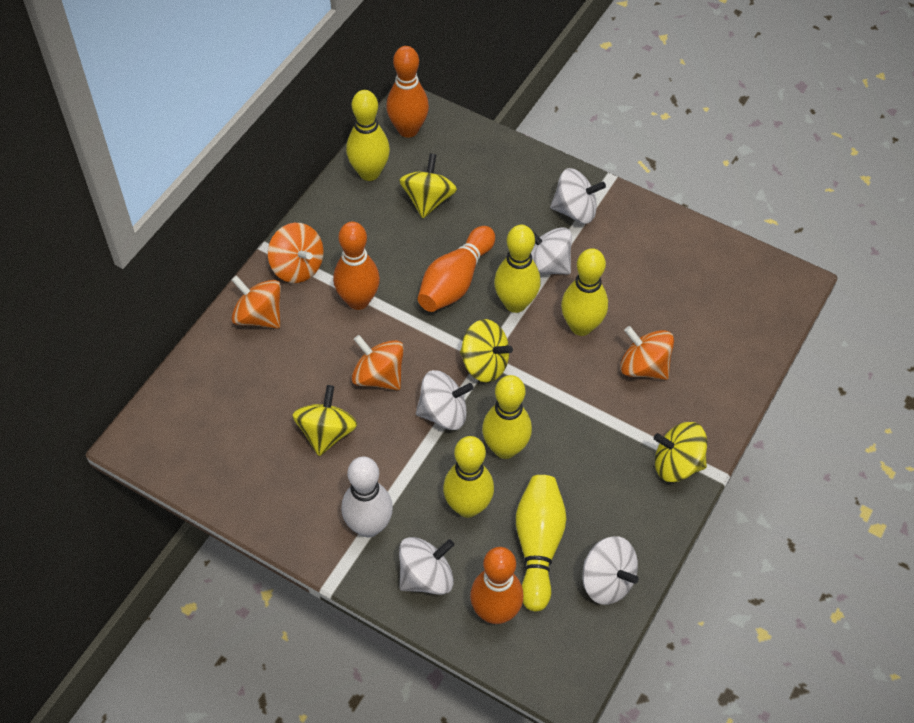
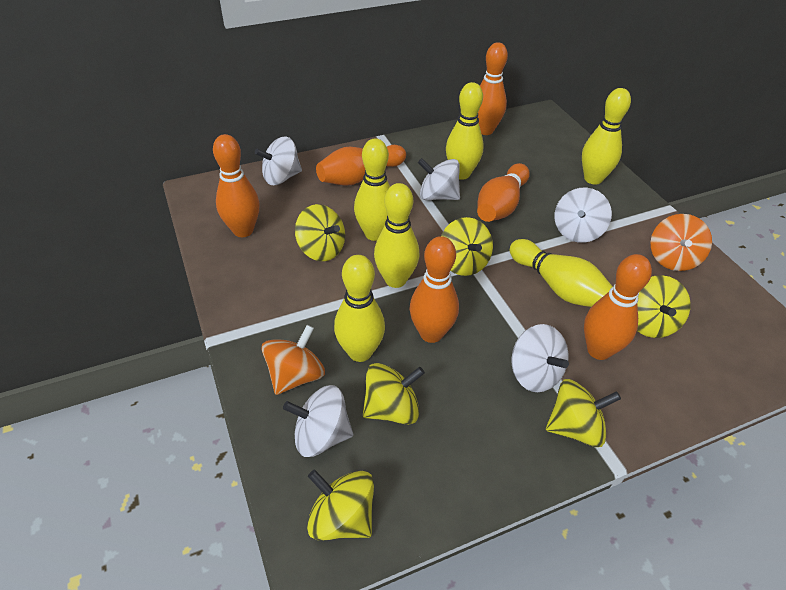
orange bowling pin: 4 -> 6
orange spinning top: 4 -> 2
white bowling pin: 1 -> 0
yellow spinning top: 4 -> 6

